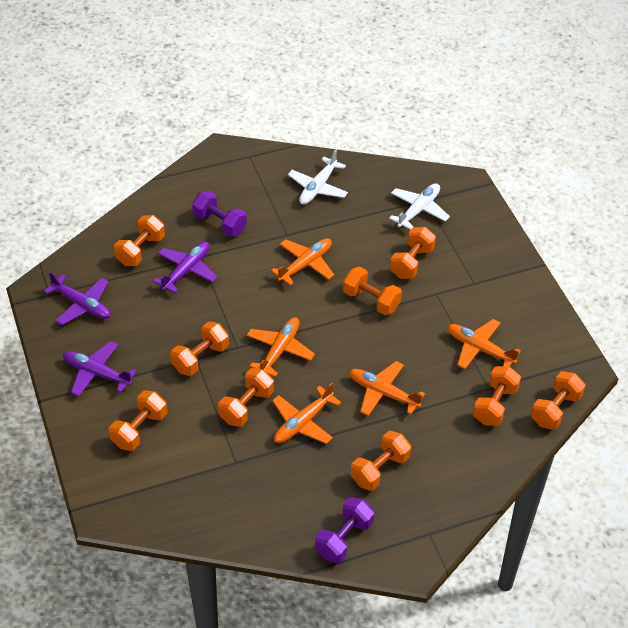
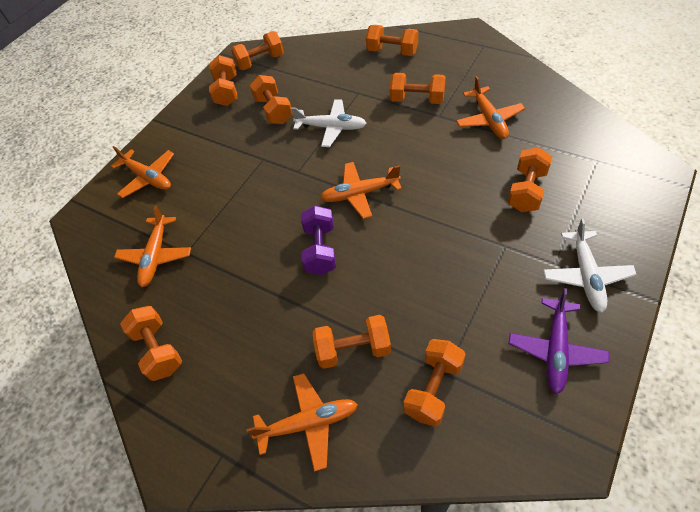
purple dumbbell: 2 -> 1
purple plane: 3 -> 1

